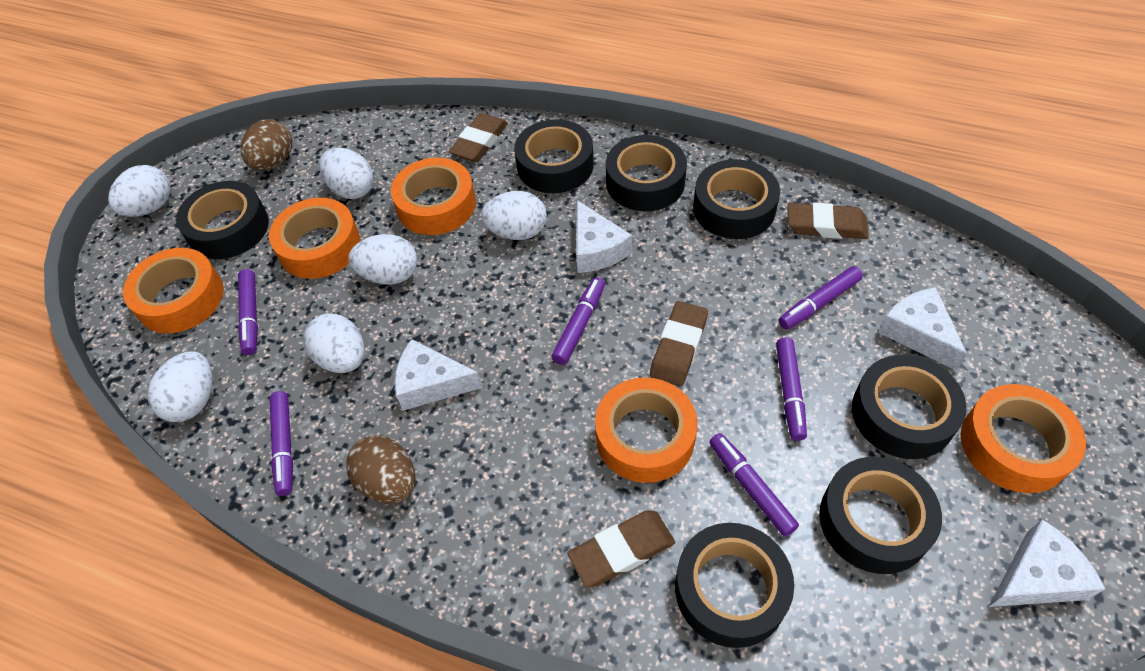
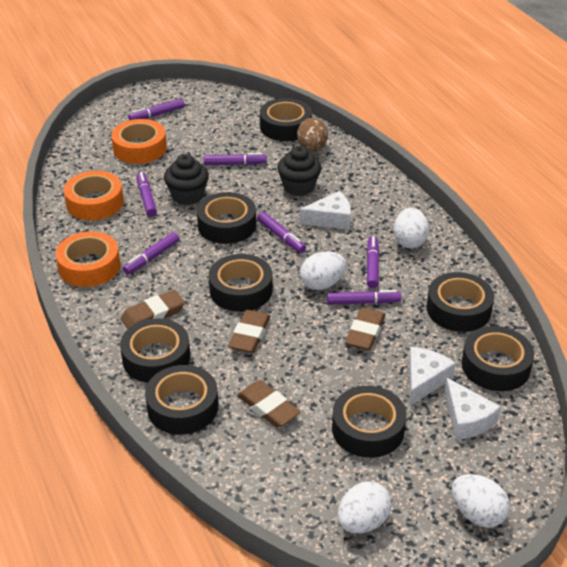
black cupcake: 0 -> 2
black tape: 7 -> 8
brown egg: 2 -> 1
orange tape: 5 -> 3
purple marker: 6 -> 7
white cheese: 4 -> 3
white egg: 6 -> 4

